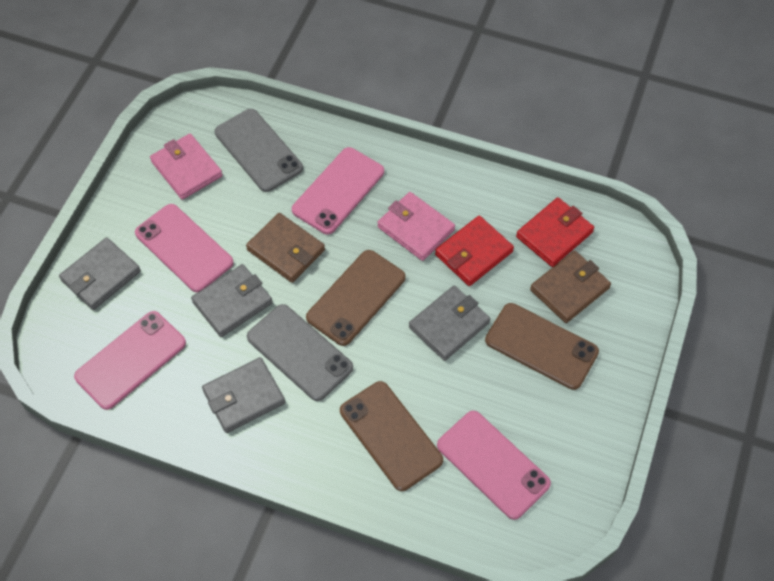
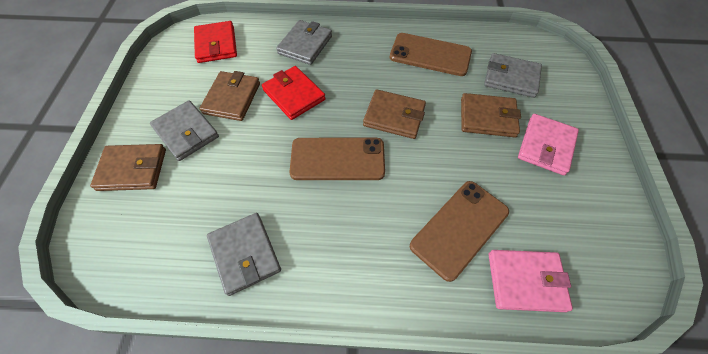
brown wallet: 2 -> 4
grey phone: 2 -> 0
pink phone: 4 -> 0

